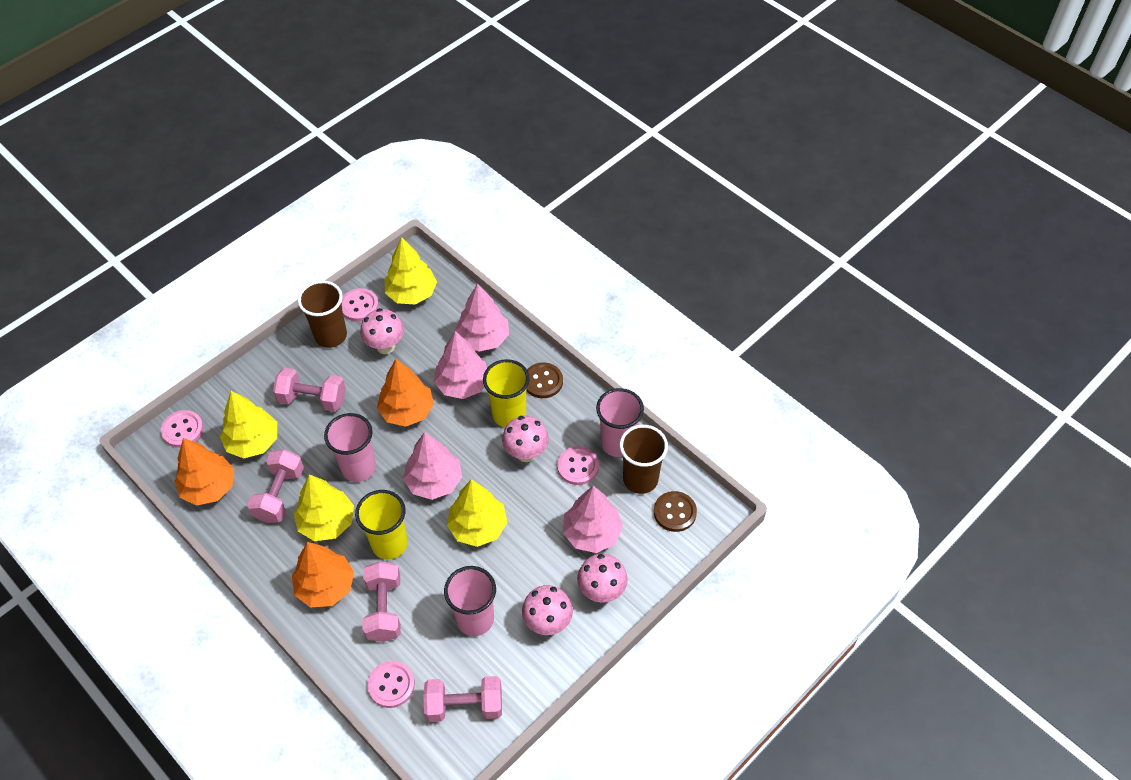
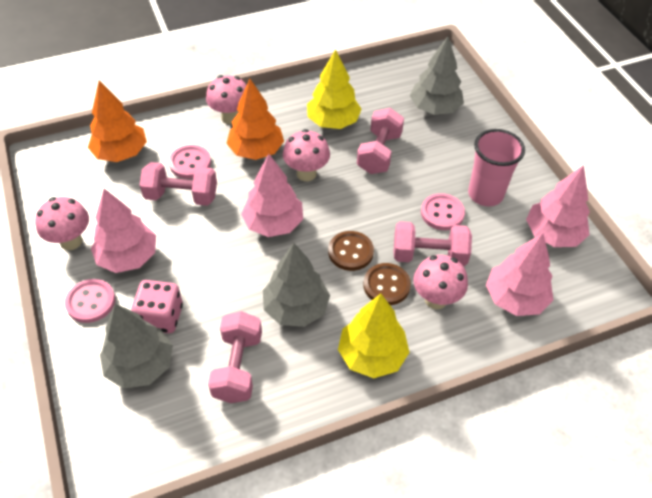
brown cup: 2 -> 0
grey tree: 0 -> 3
orange tree: 3 -> 2
pink button: 4 -> 3
pink cup: 3 -> 1
pink dice: 0 -> 1
yellow cup: 2 -> 0
yellow tree: 4 -> 2

